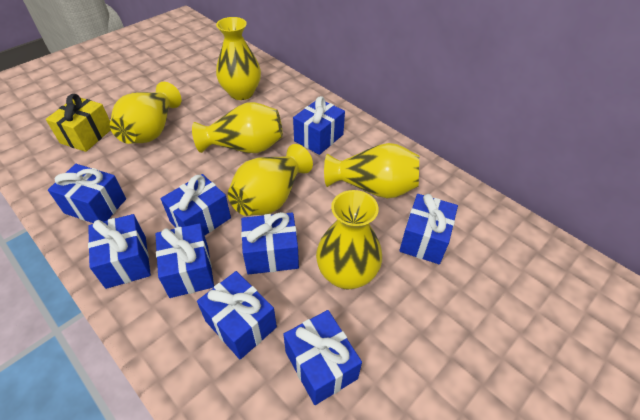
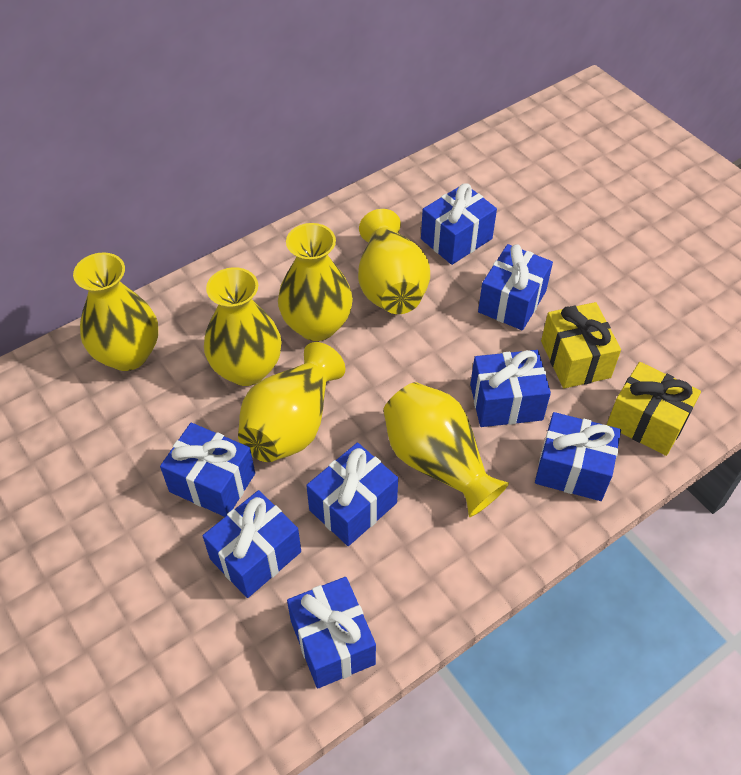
blue gift: 9 -> 8
yellow gift: 1 -> 2

